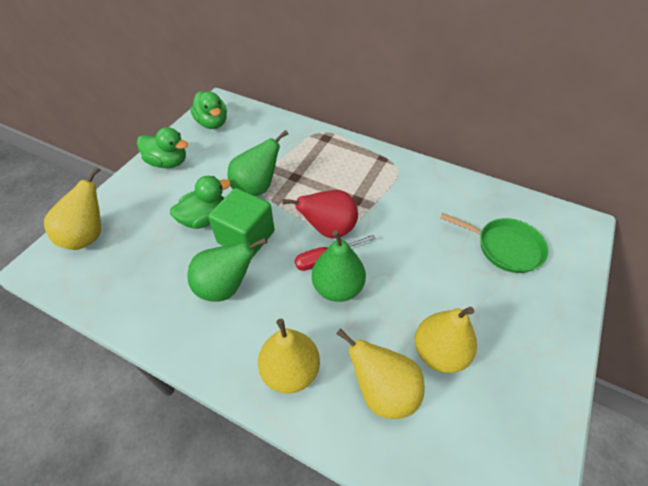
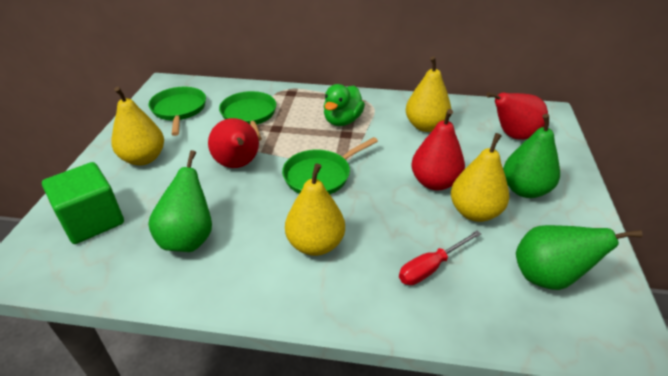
green duck: 3 -> 1
green pan: 1 -> 3
red pear: 1 -> 3

